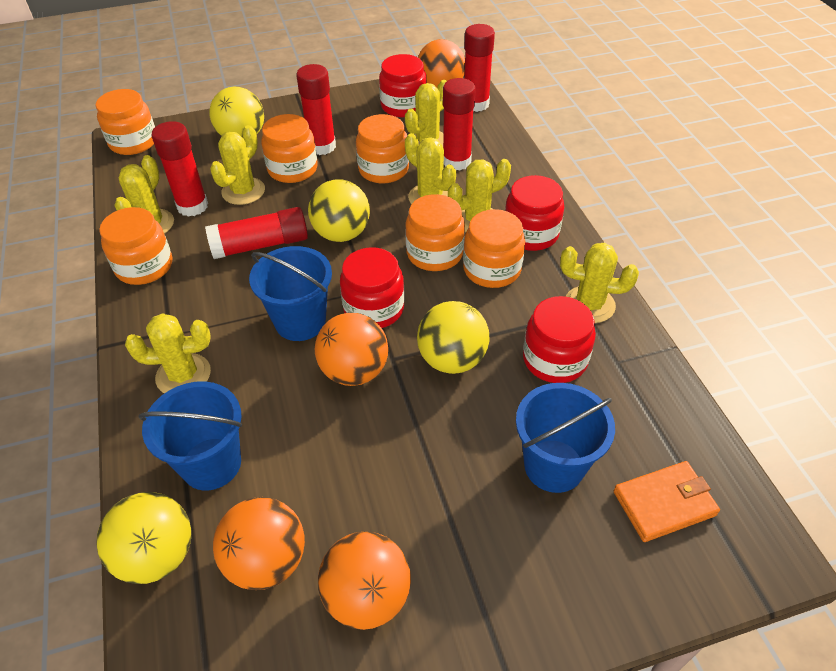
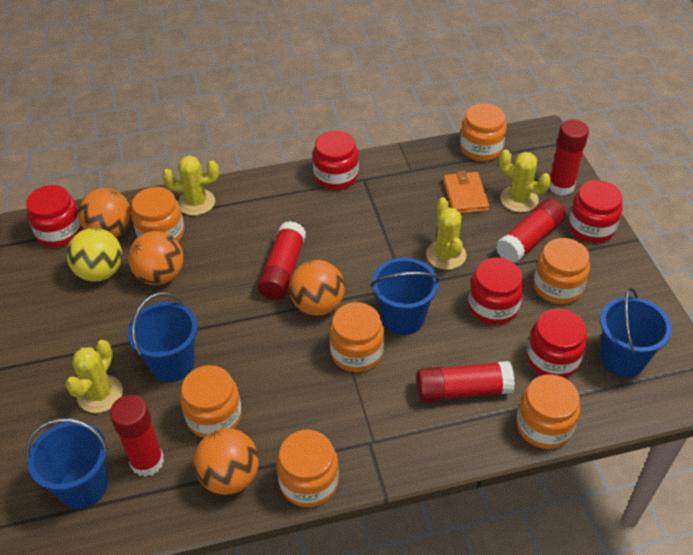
blue bucket: 3 -> 4
orange jar: 6 -> 7
red jar: 4 -> 5
yellow ball: 4 -> 1
yellow cactus: 7 -> 4

